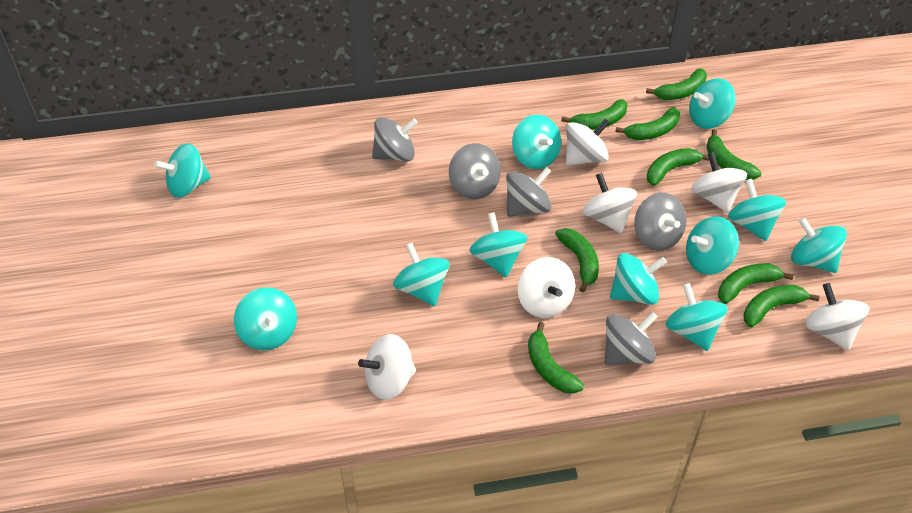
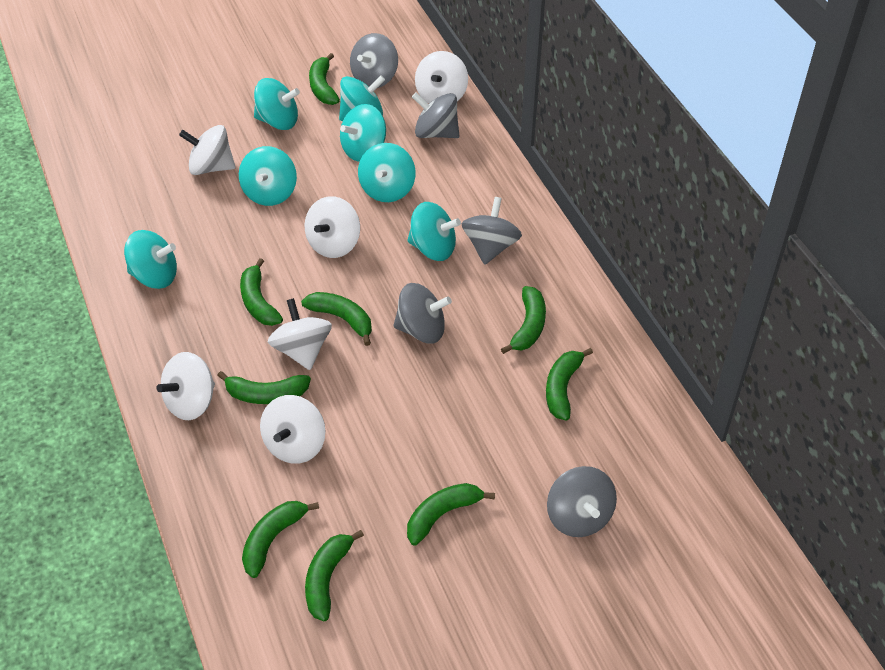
turquoise spinning top: 11 -> 7

